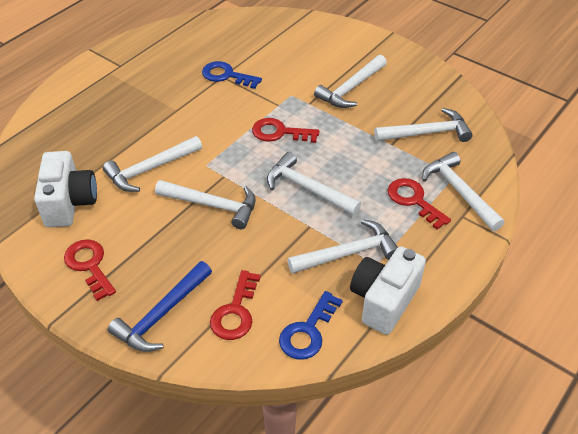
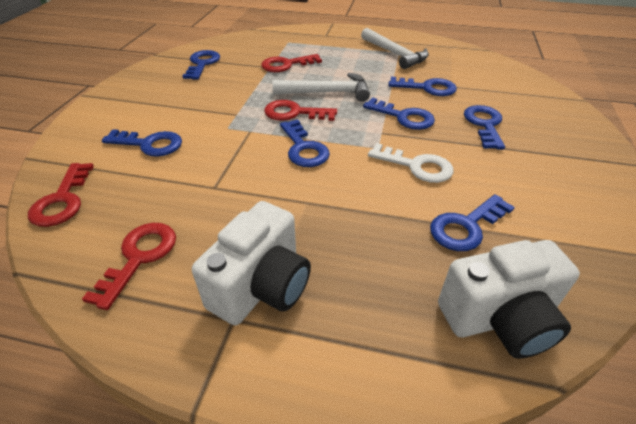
blue hammer: 1 -> 0
blue key: 2 -> 7
white hammer: 7 -> 2
white key: 0 -> 1

